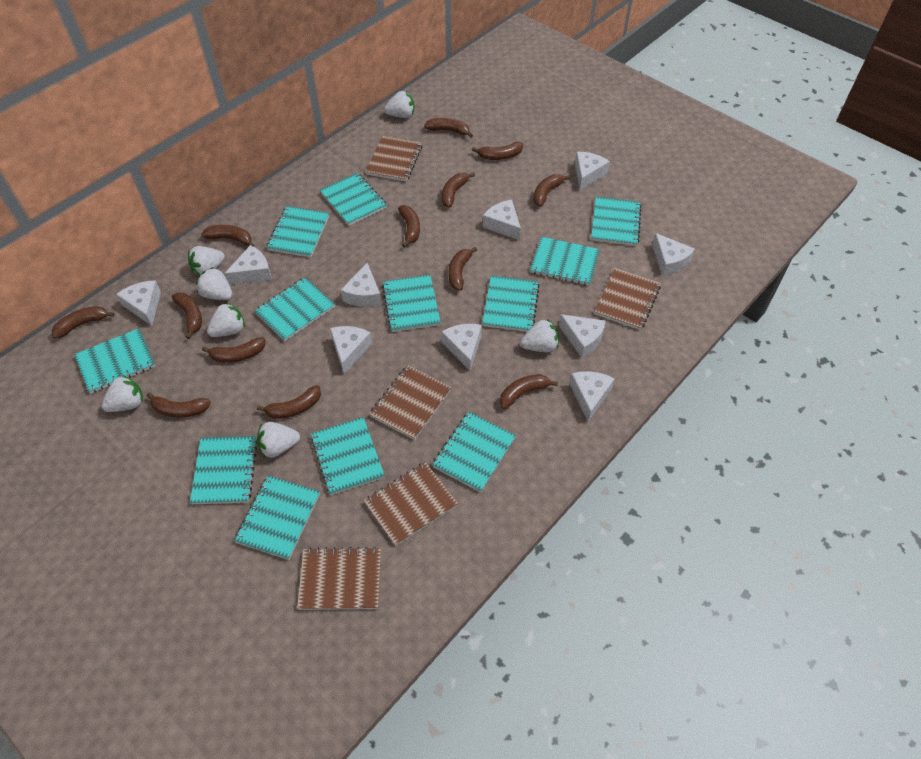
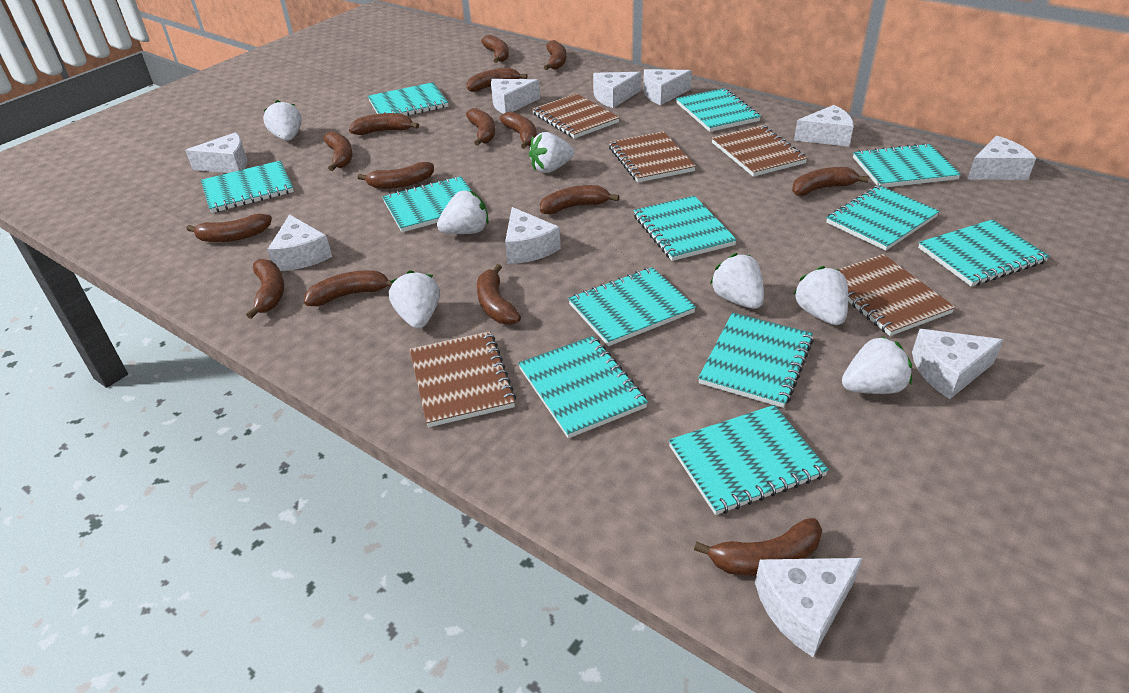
brown banana: 13 -> 15

